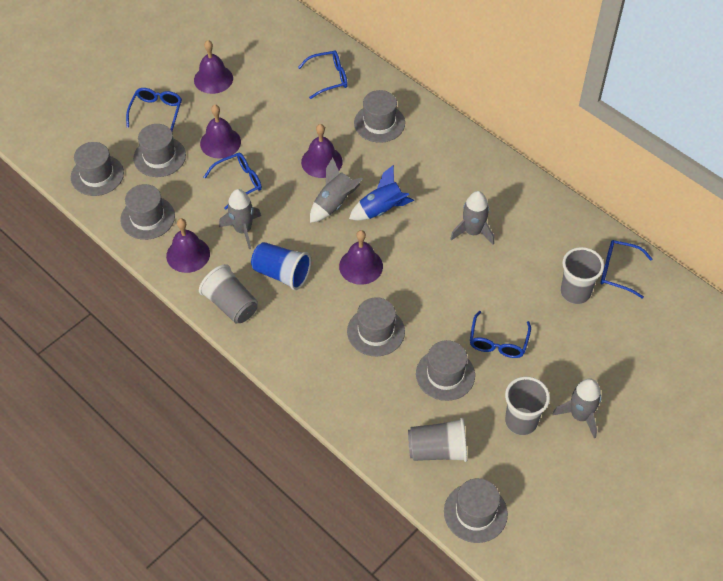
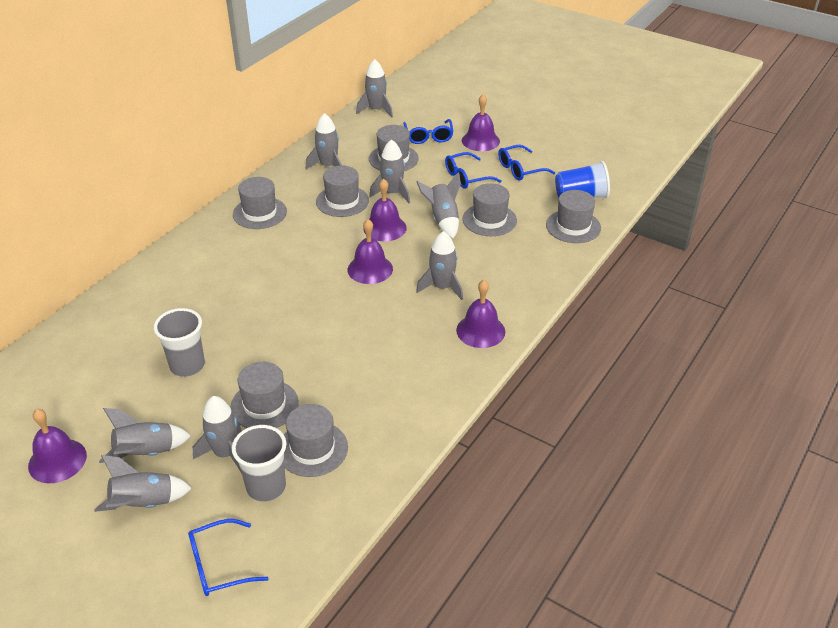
blue glasses: 5 -> 4
blue rocket: 1 -> 0
grey cup: 4 -> 2
grey rocket: 4 -> 8

